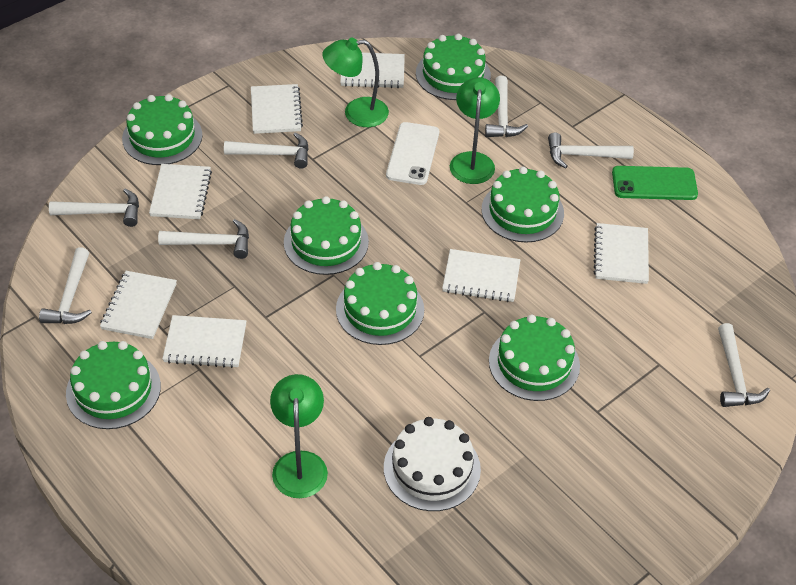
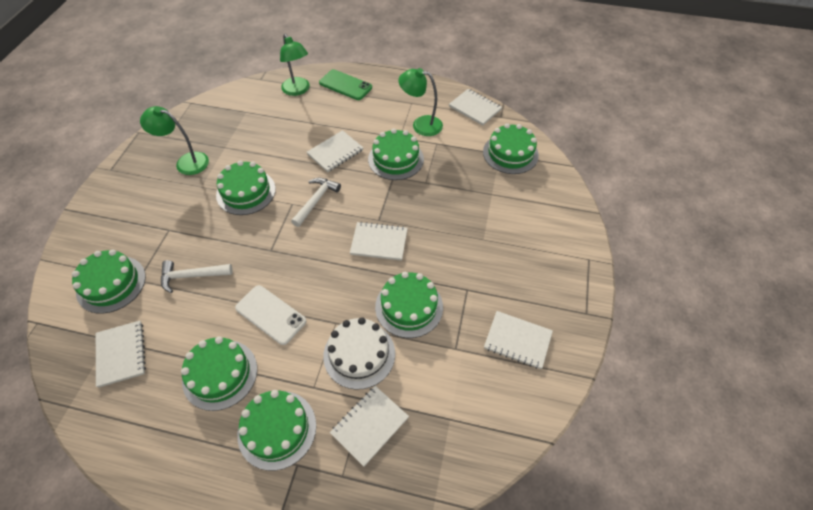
white hammer: 7 -> 2
white notebook: 7 -> 6

